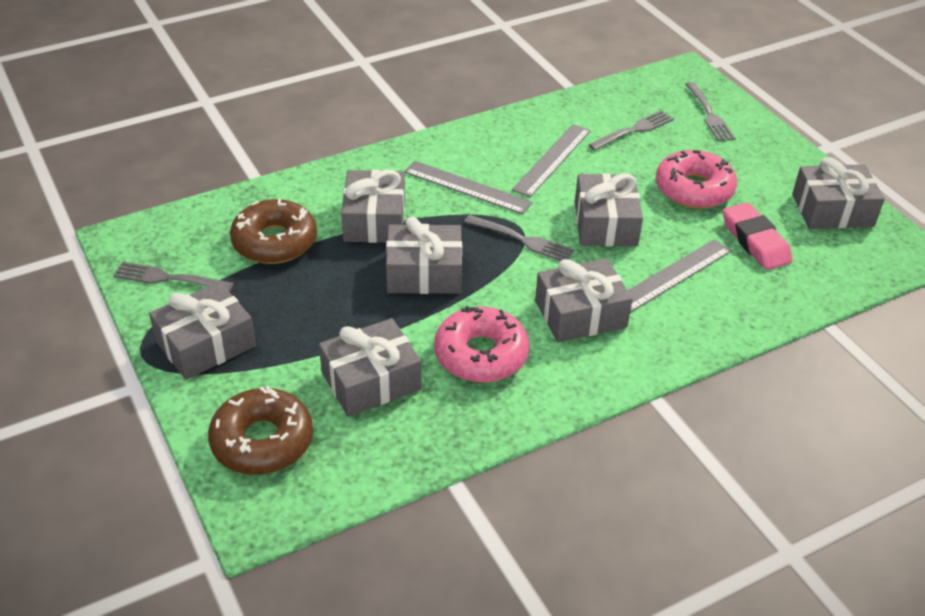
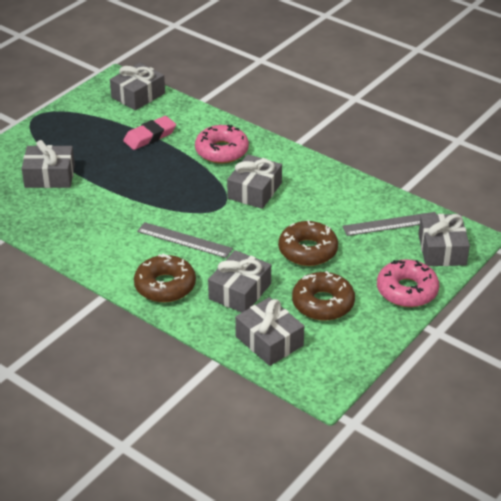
brown donut: 2 -> 3
grey fork: 4 -> 0
grey gift: 7 -> 6
grey ruler: 3 -> 2

